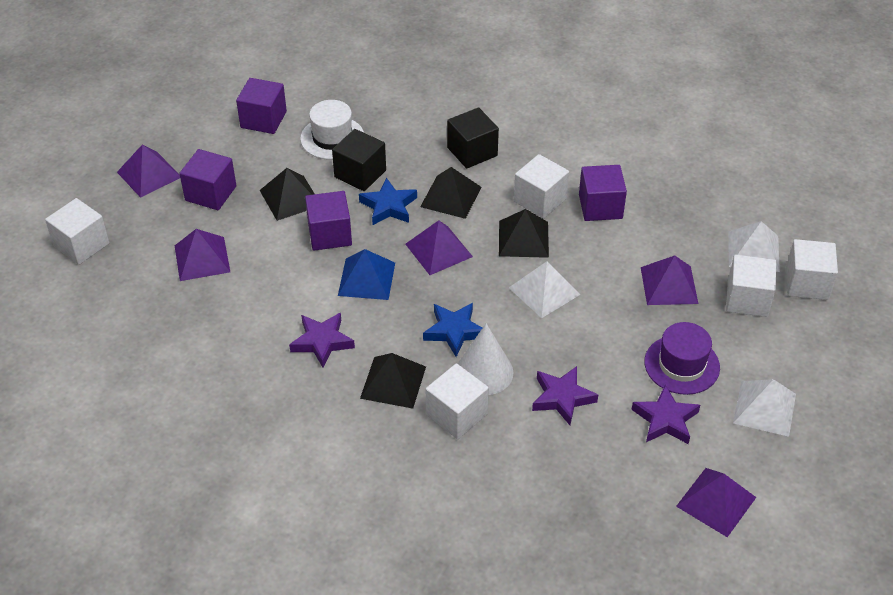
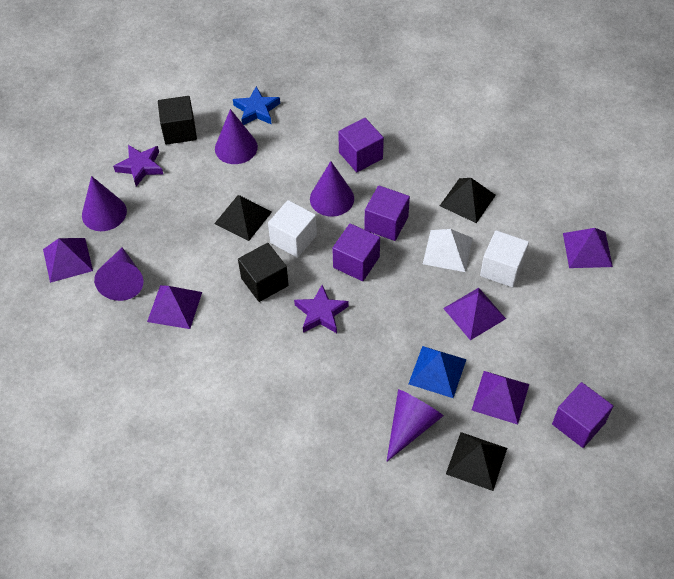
black pyramid: 4 -> 3
blue star: 2 -> 1
purple cone: 0 -> 5
purple hat: 1 -> 0
purple star: 3 -> 2
white cone: 1 -> 0
white cube: 5 -> 2
white hat: 1 -> 0
white pyramid: 3 -> 1

